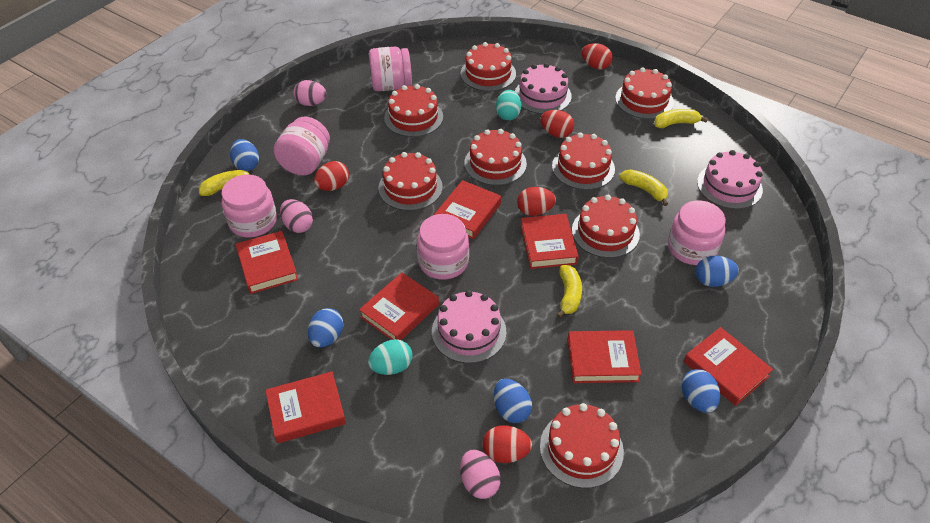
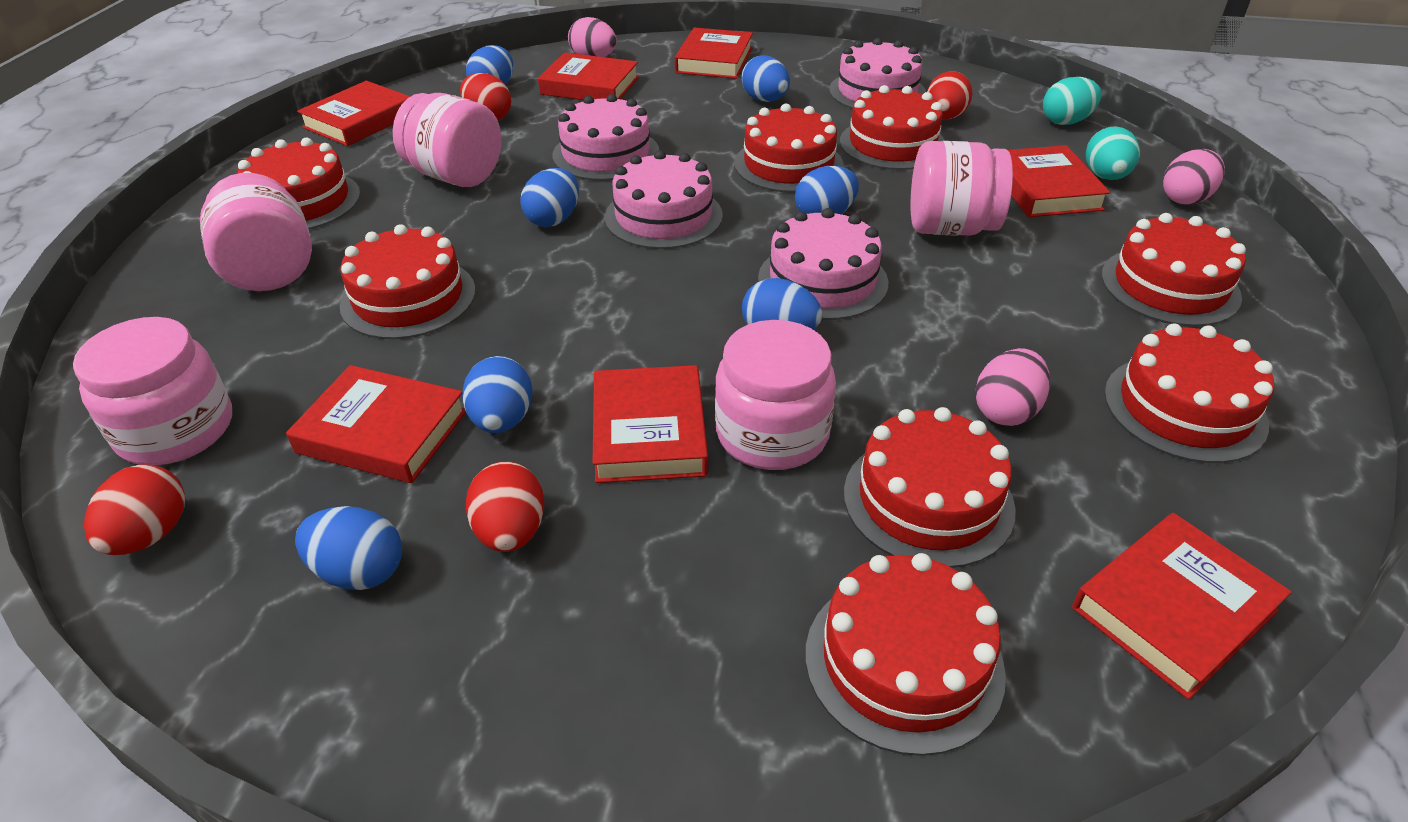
blue egg: 5 -> 7
pink cake: 3 -> 4
red egg: 5 -> 4
yellow banana: 4 -> 0

